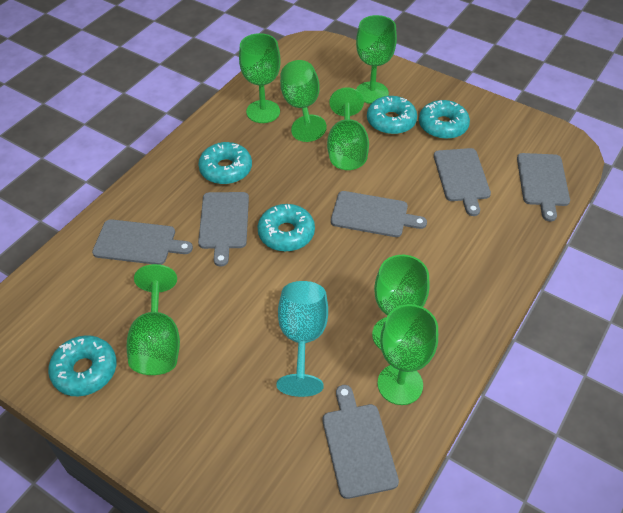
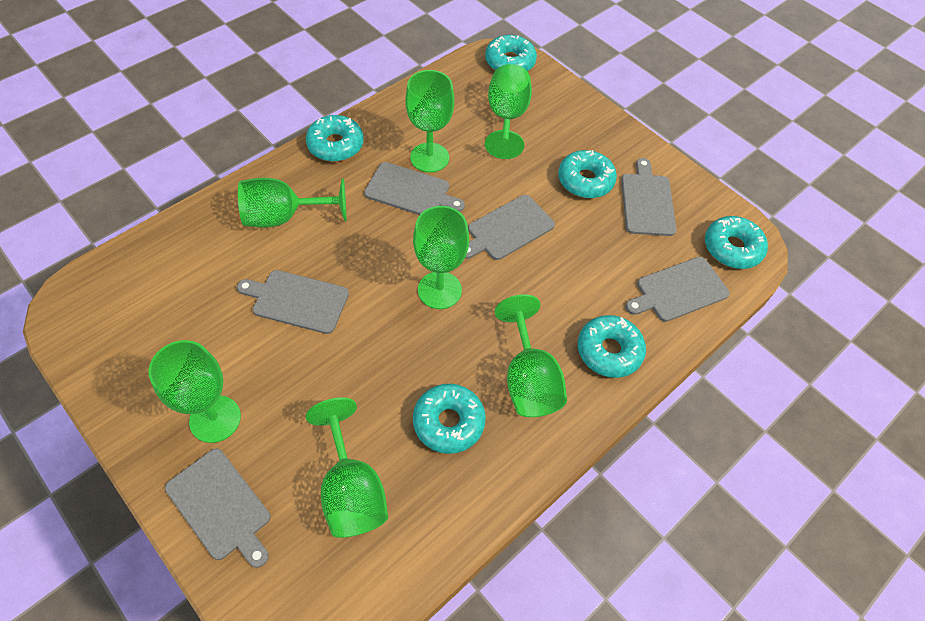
turquoise donut: 5 -> 6
turquoise goblet: 1 -> 0

